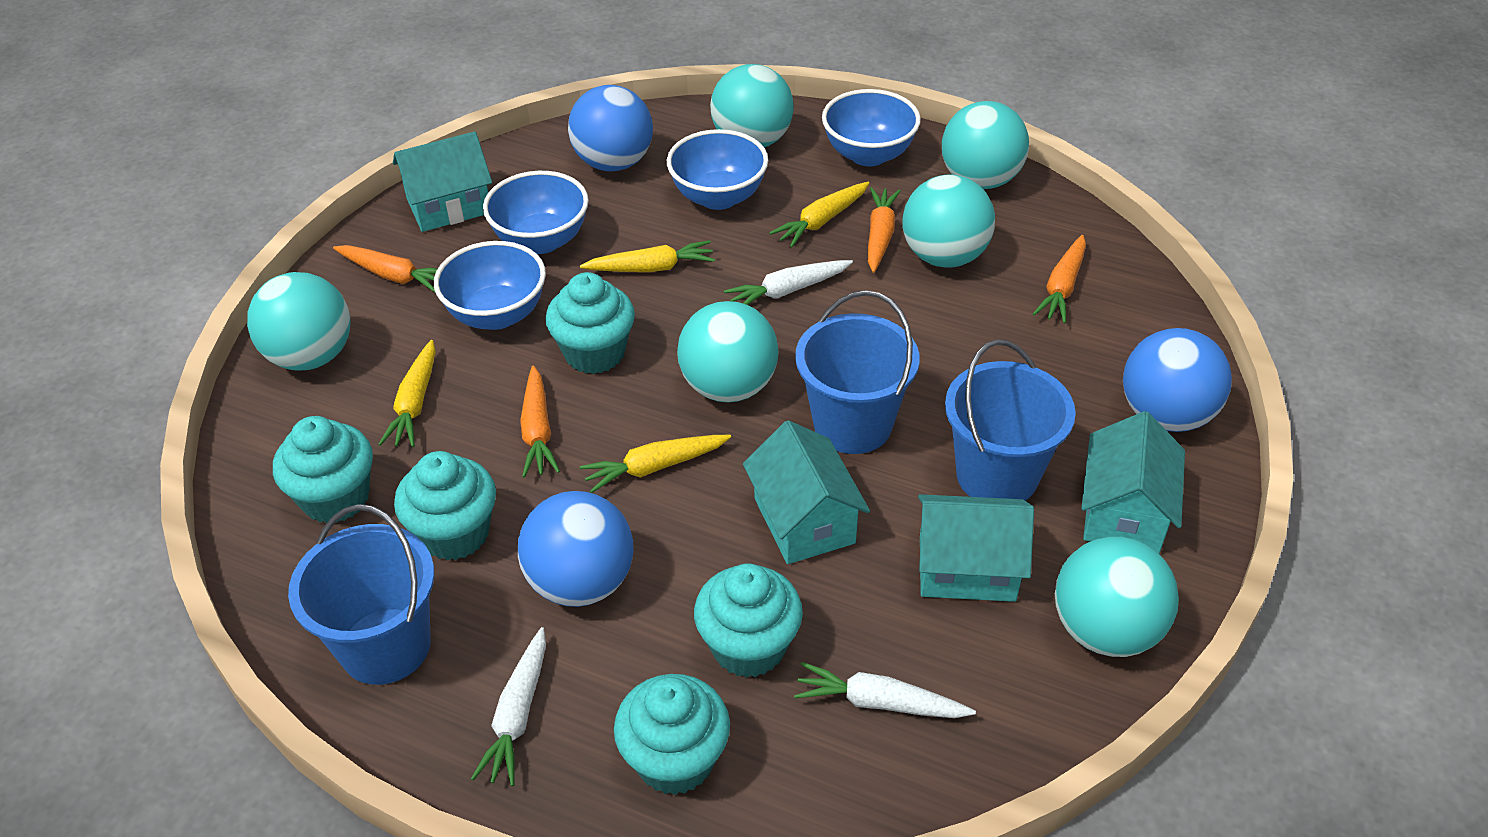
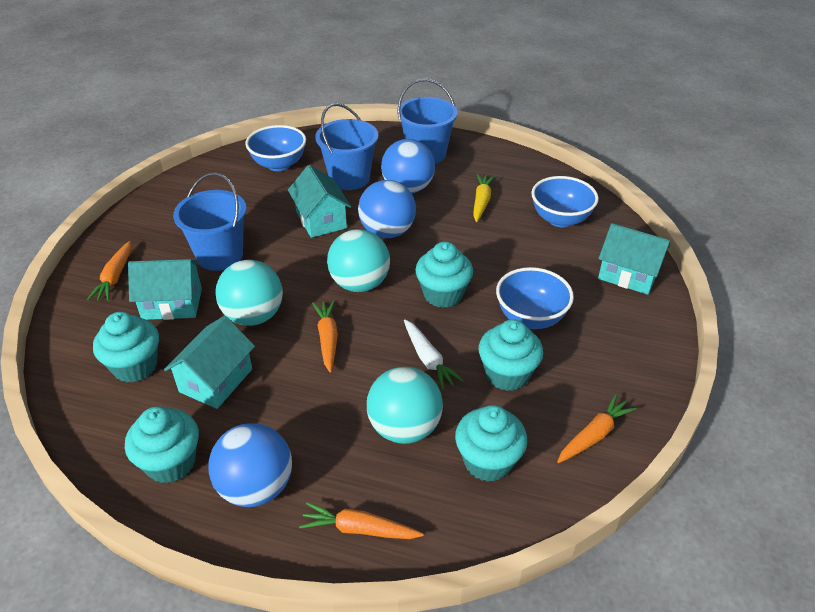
blue bowl: 4 -> 3
turquoise ball: 6 -> 3
white carrot: 3 -> 1
yellow carrot: 4 -> 1

